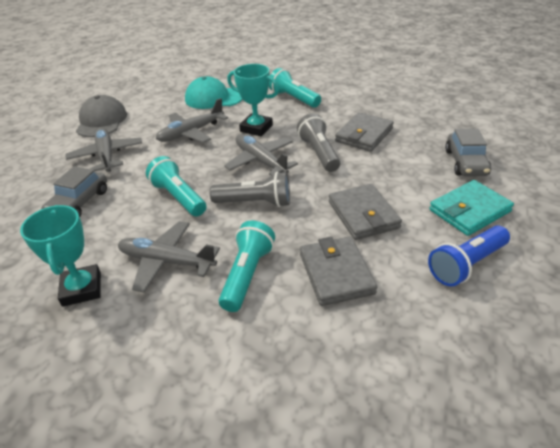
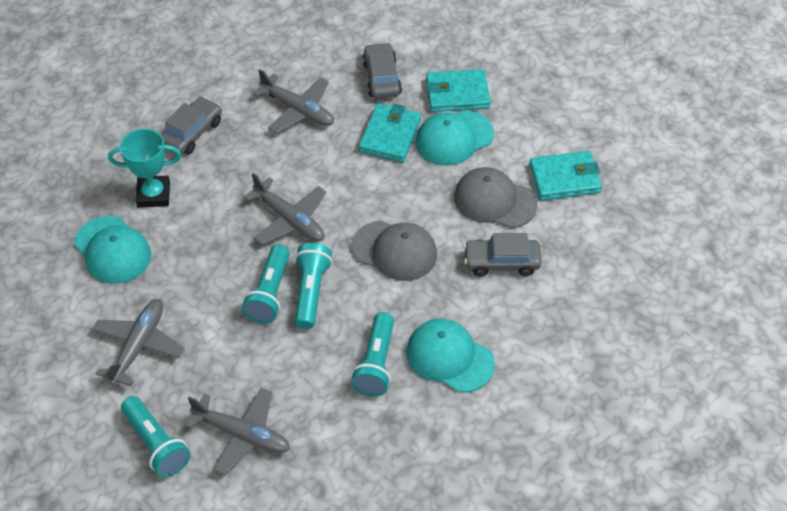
blue flashlight: 1 -> 0
grey cap: 1 -> 2
grey car: 2 -> 3
grey flashlight: 2 -> 0
grey wallet: 3 -> 0
turquoise cap: 1 -> 3
turquoise flashlight: 3 -> 4
turquoise trophy: 2 -> 1
turquoise wallet: 1 -> 3

